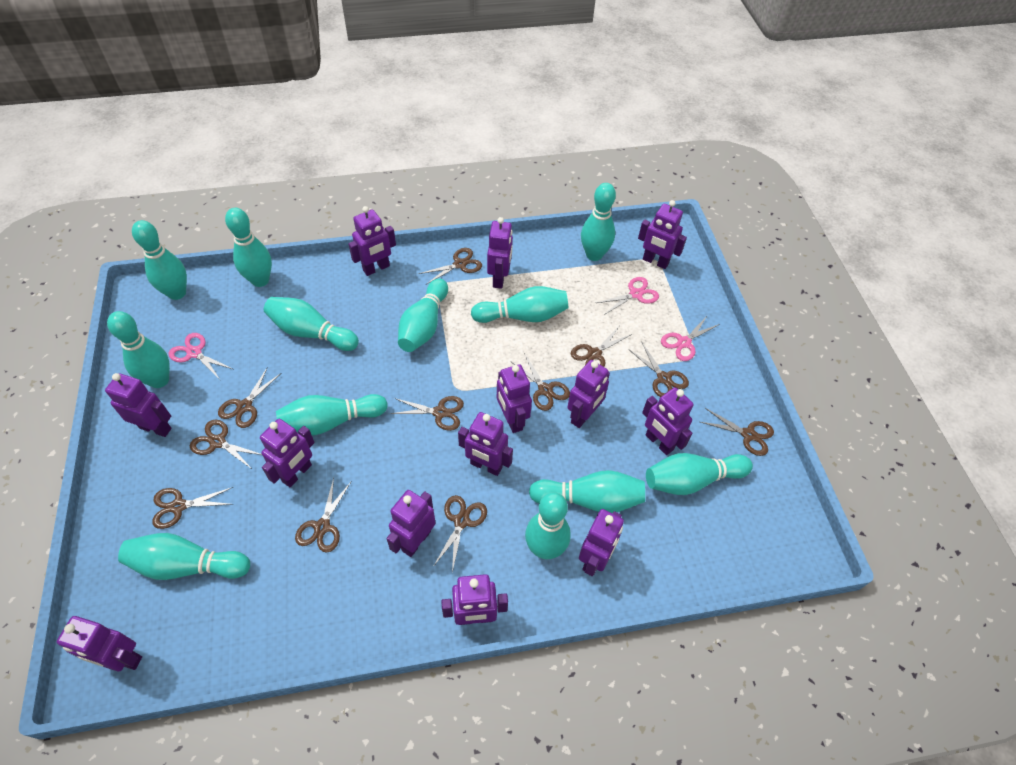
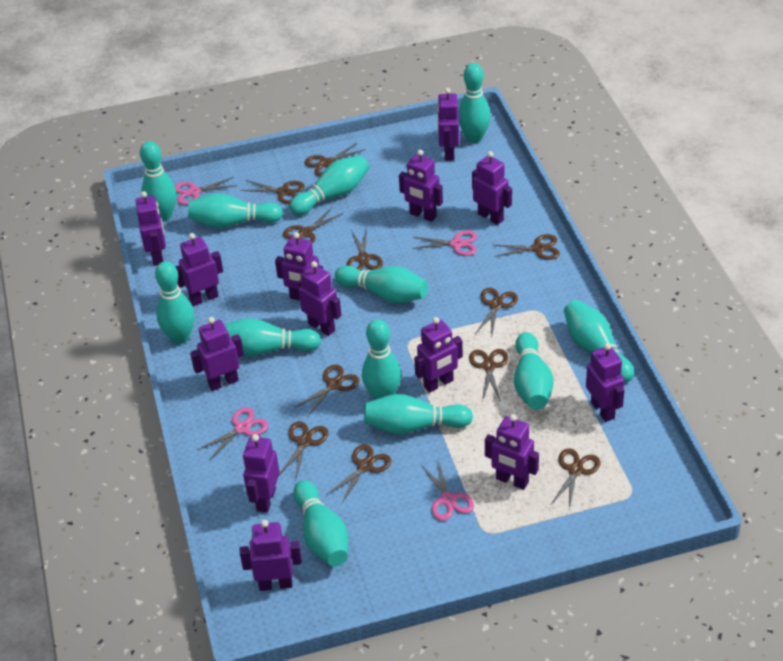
pink scissors: 3 -> 4

